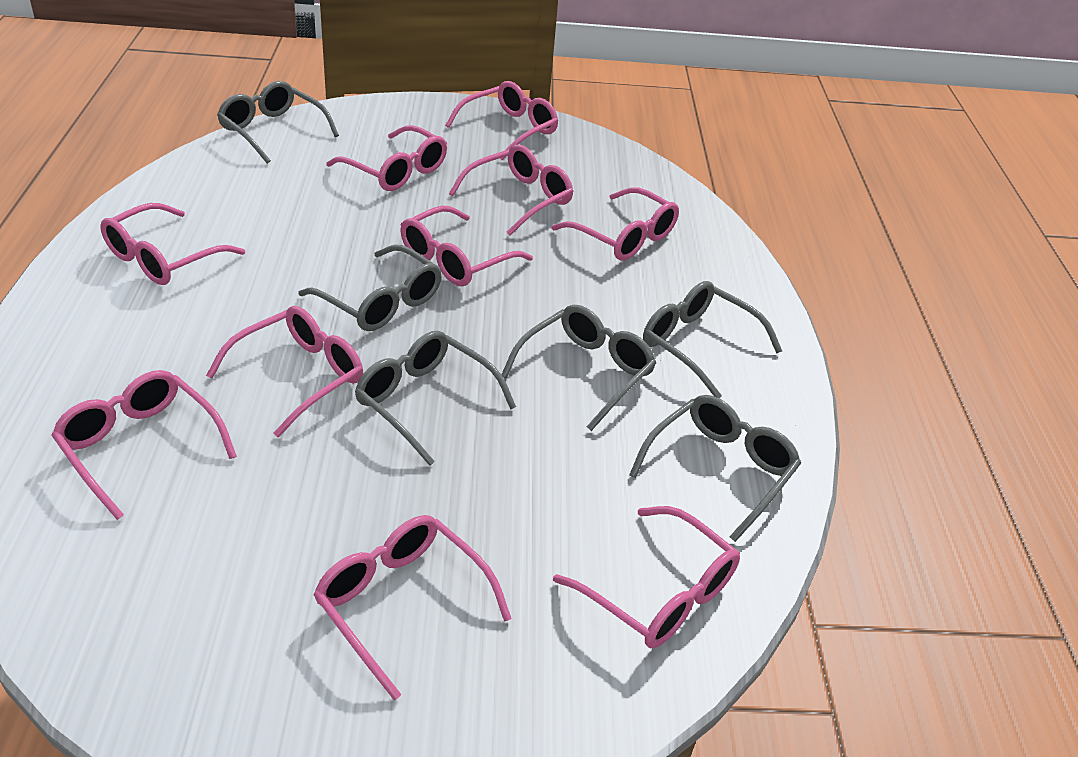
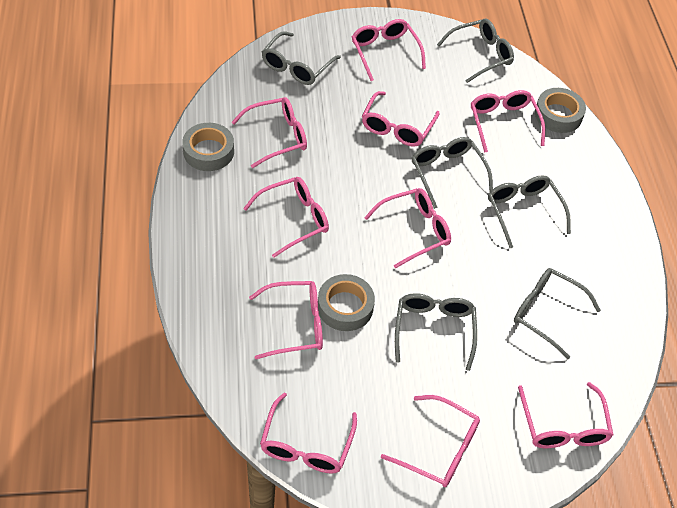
grey tape: 0 -> 3

